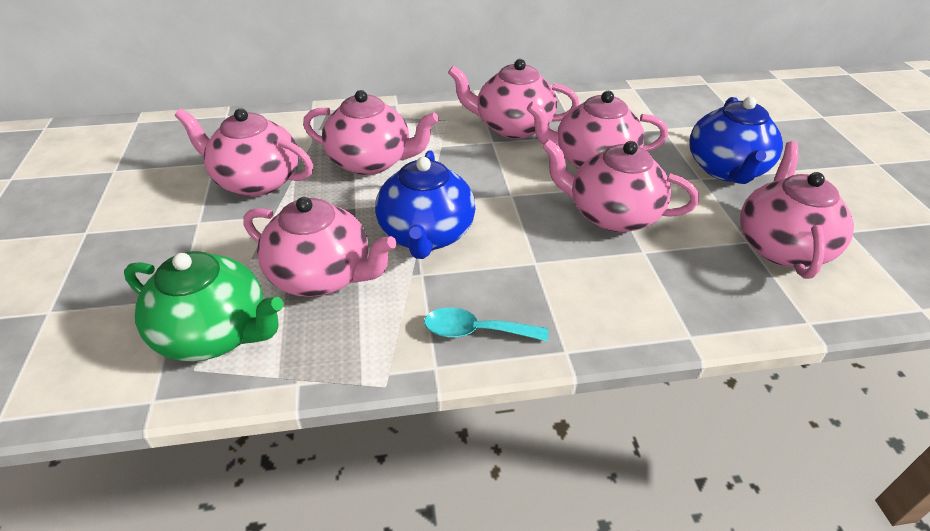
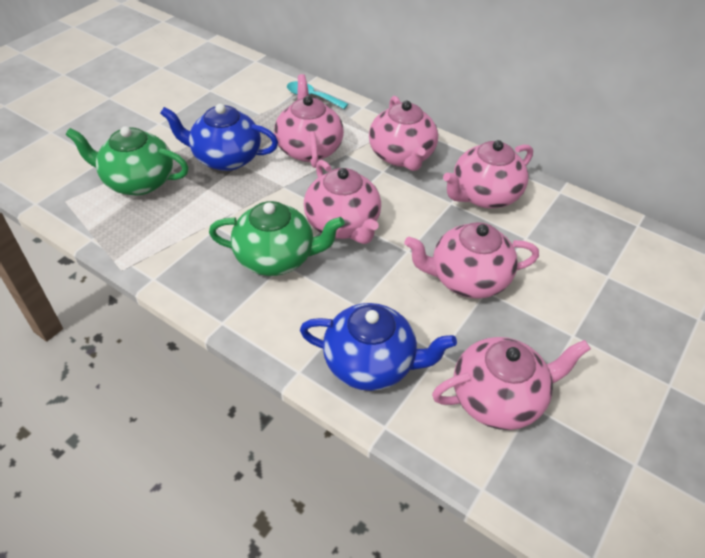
green teapot: 1 -> 2
pink teapot: 7 -> 6

